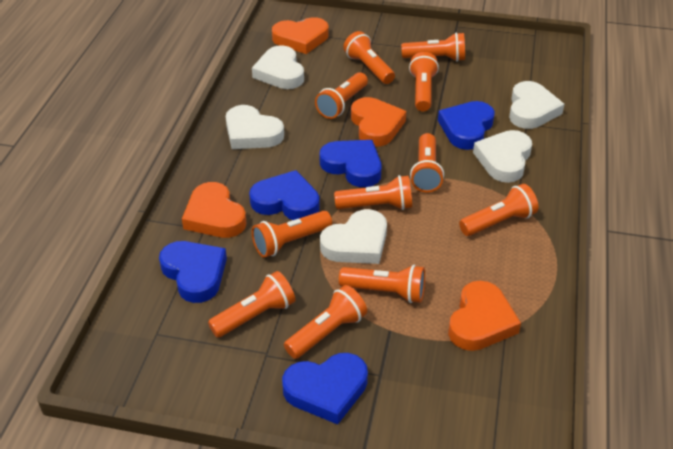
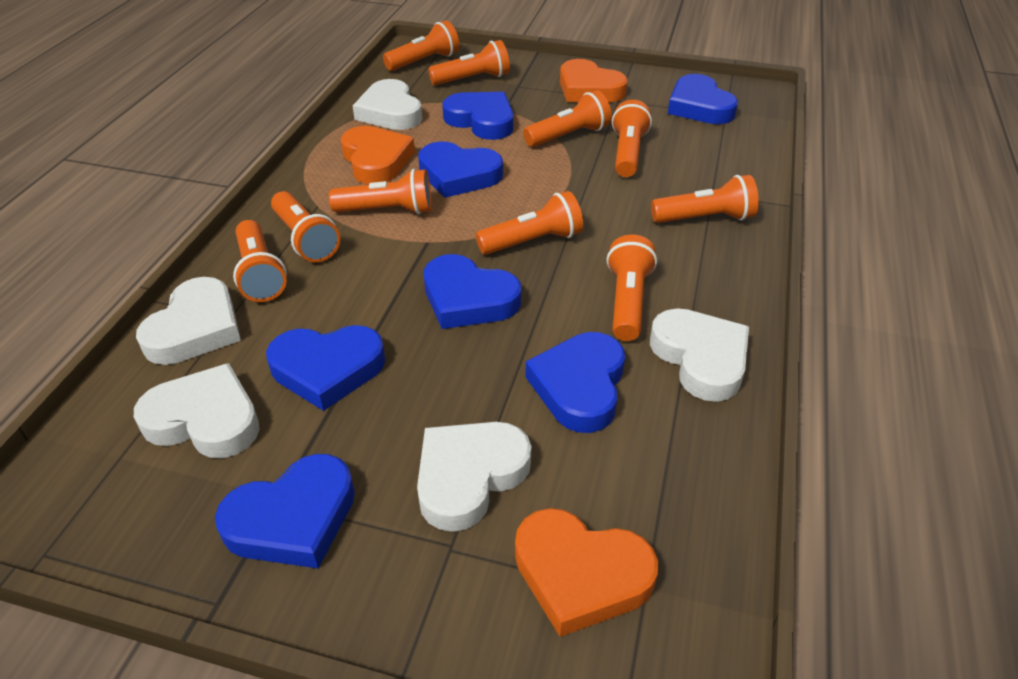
blue heart: 5 -> 7
orange flashlight: 11 -> 10
orange heart: 4 -> 3

